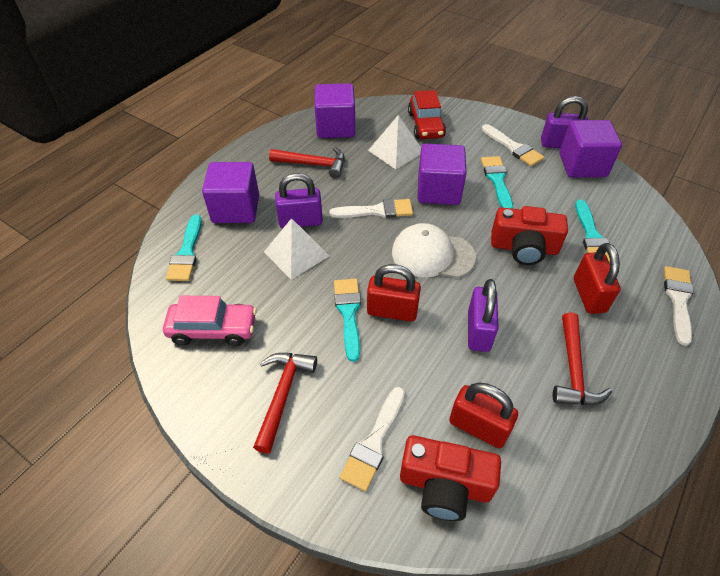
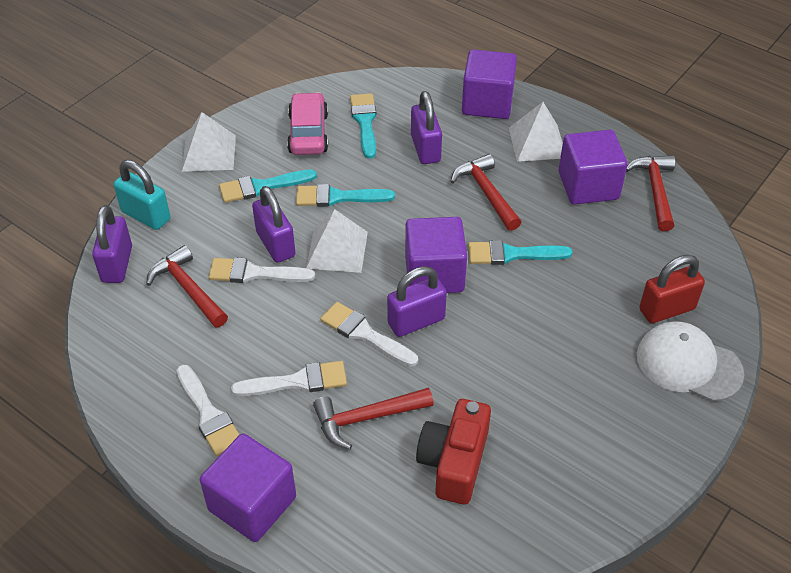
purple padlock: 3 -> 4
red camera: 2 -> 1
red car: 1 -> 0
red hammer: 3 -> 4
red padlock: 3 -> 1
turquoise padlock: 0 -> 1
white pyramid: 2 -> 3

